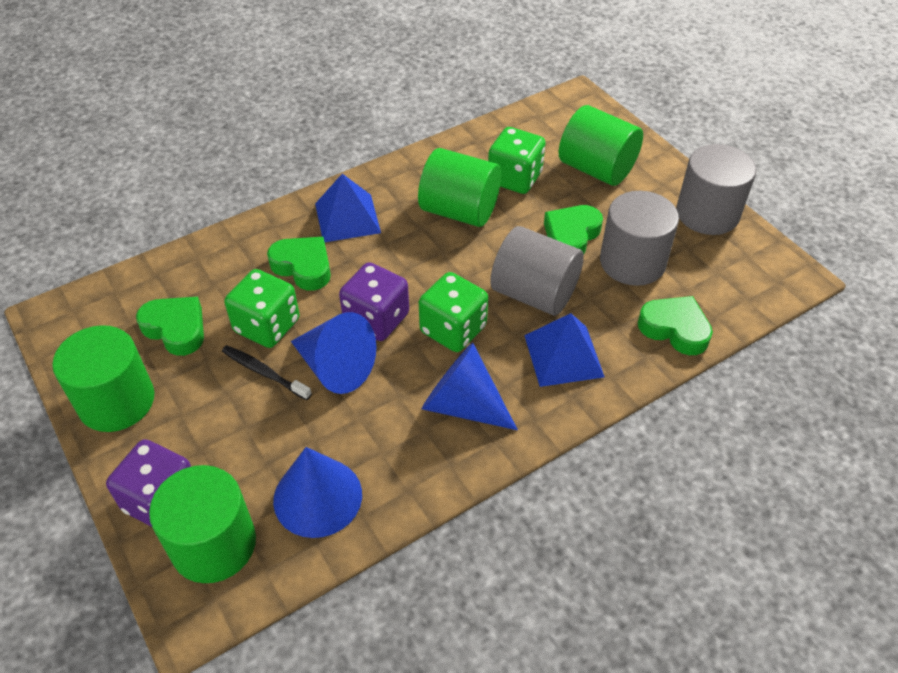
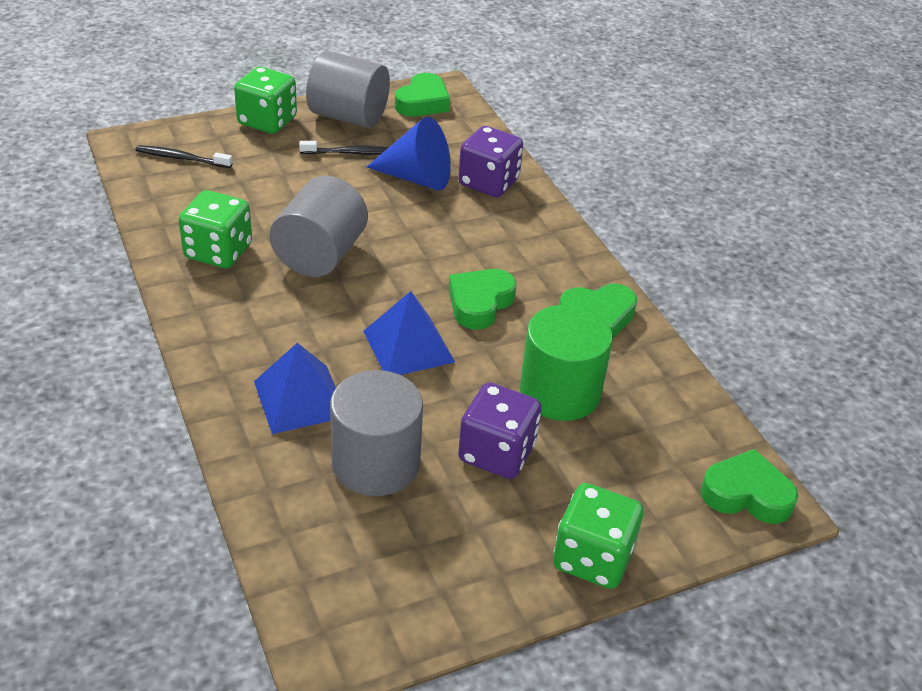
black toothbrush: 1 -> 2
blue cone: 3 -> 1
green cylinder: 4 -> 1

